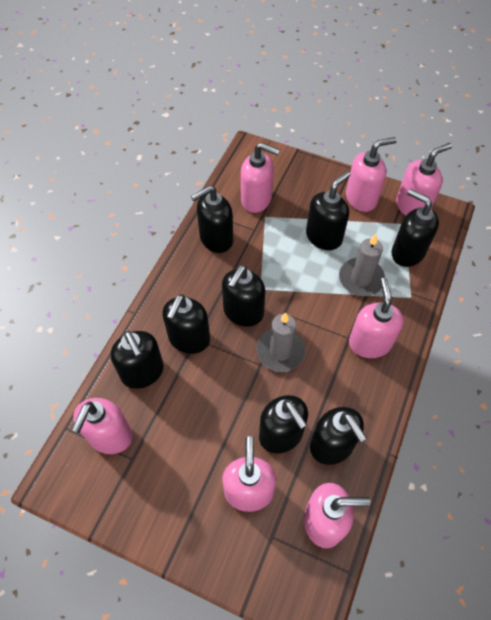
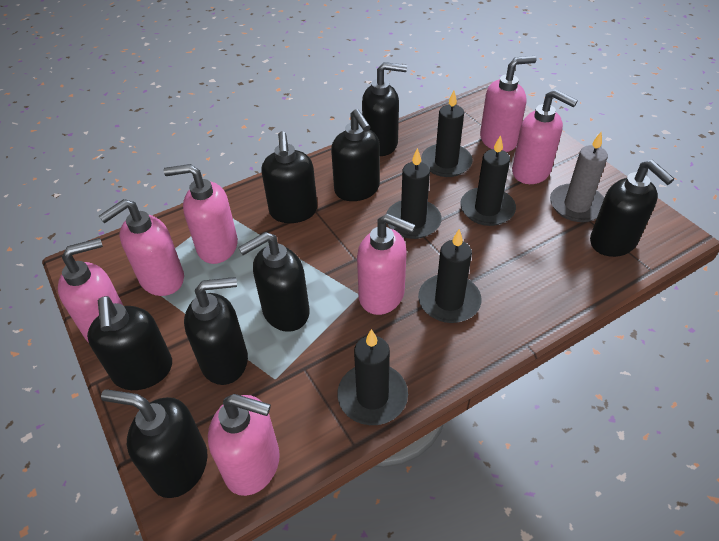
black candle: 0 -> 5
grey candle: 2 -> 1

